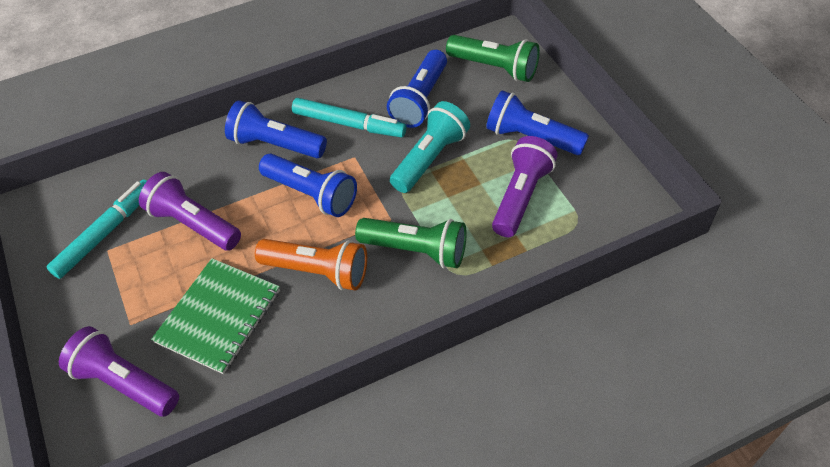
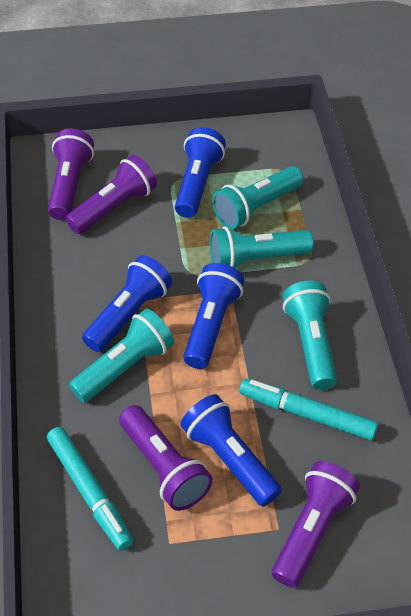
green flashlight: 2 -> 0
green notebook: 1 -> 0
orange flashlight: 1 -> 0
purple flashlight: 3 -> 4
turquoise flashlight: 1 -> 4

